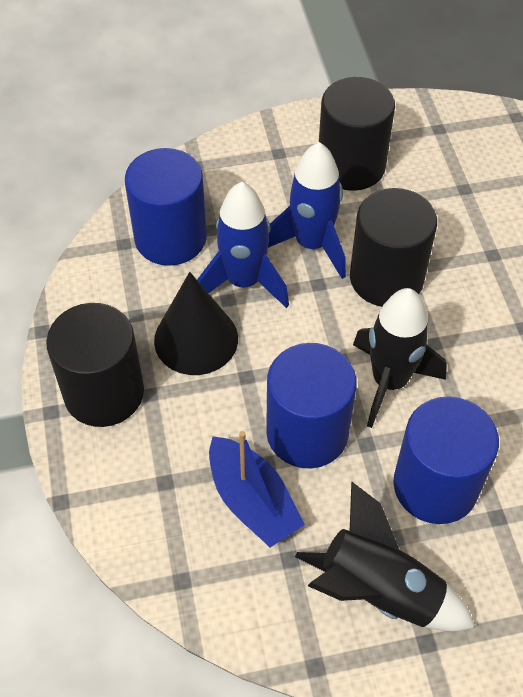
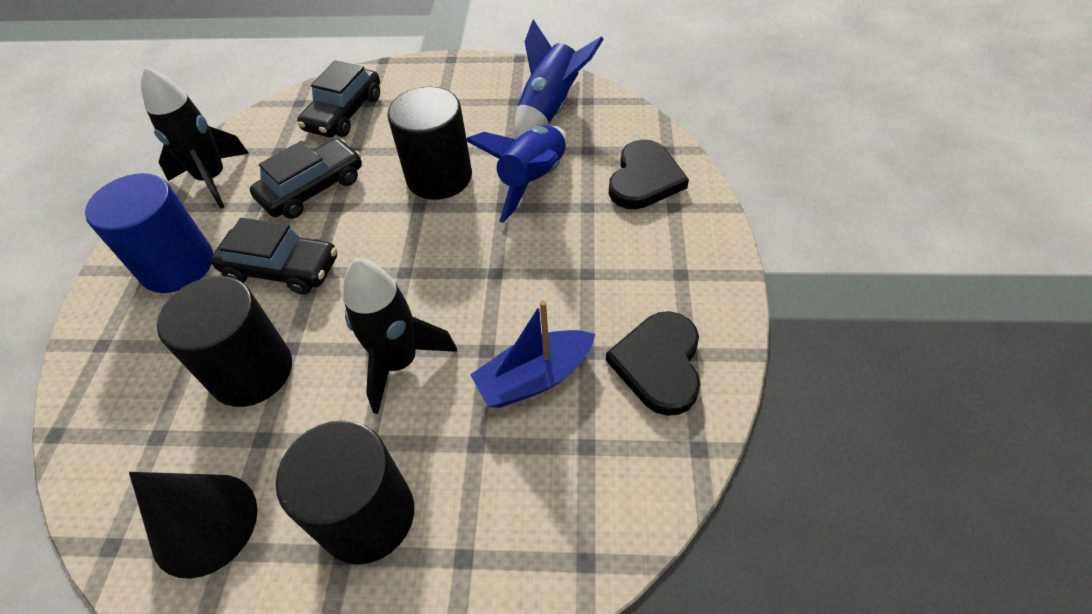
black car: 0 -> 3
black heart: 0 -> 2
blue cylinder: 3 -> 1

